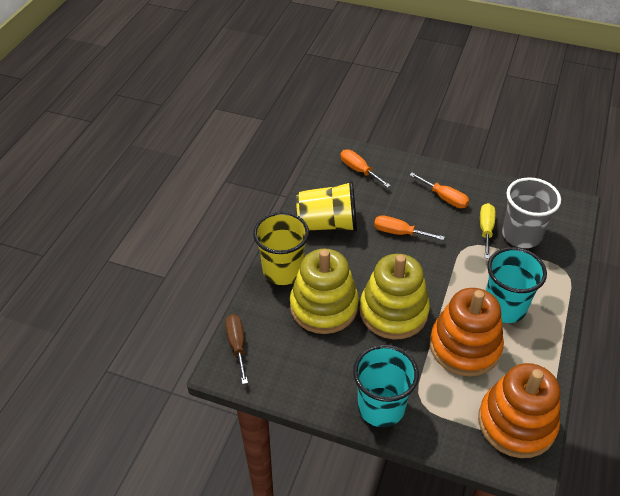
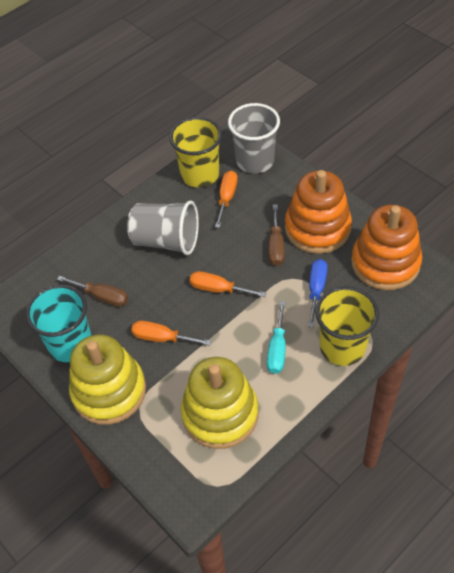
blue screwdriver: 0 -> 1
brown screwdriver: 1 -> 2
grey cup: 1 -> 2
turquoise cup: 2 -> 1
turquoise screwdriver: 0 -> 1
yellow screwdriver: 1 -> 0

